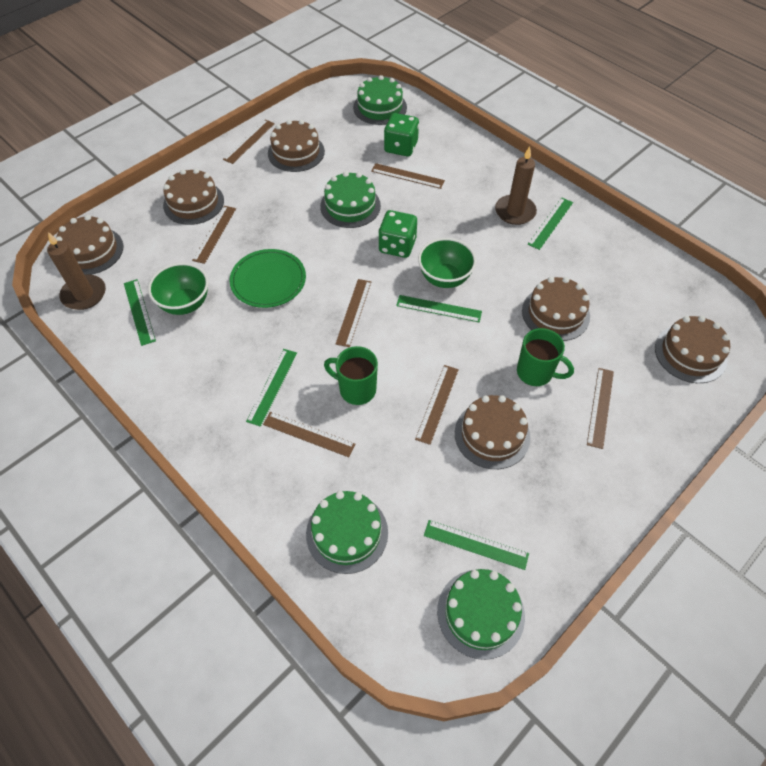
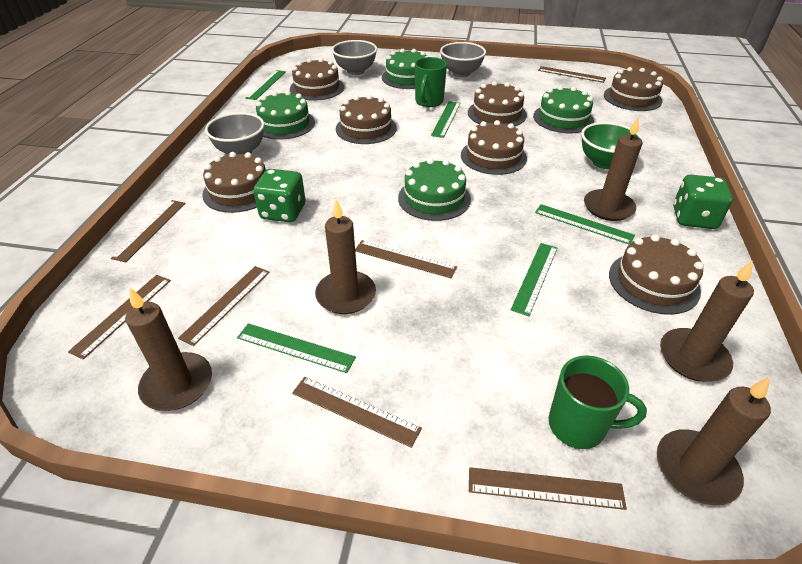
brown cake: 6 -> 7
brown candle: 2 -> 5
green bowl: 2 -> 1
green plate: 1 -> 0
grey bowl: 0 -> 3

